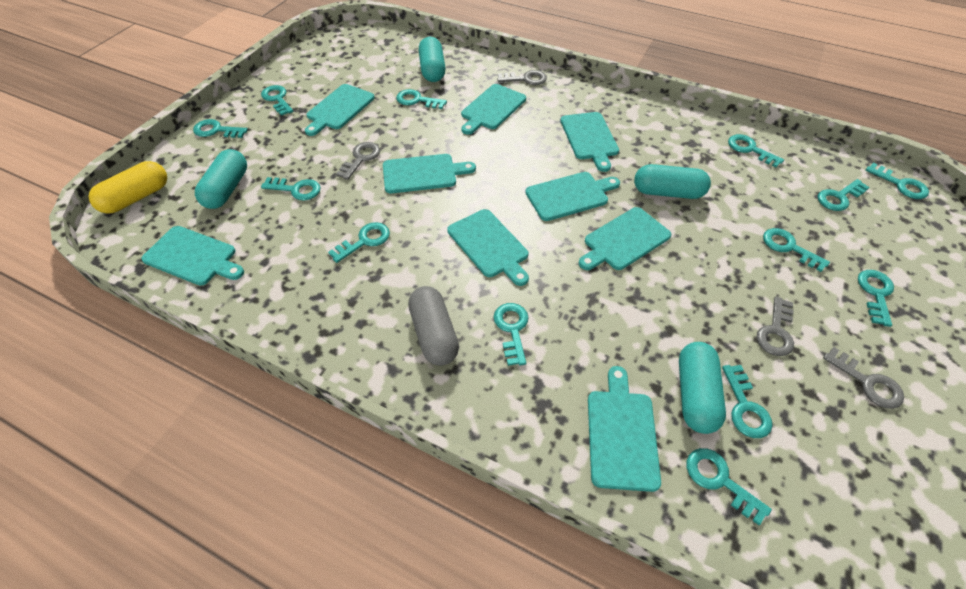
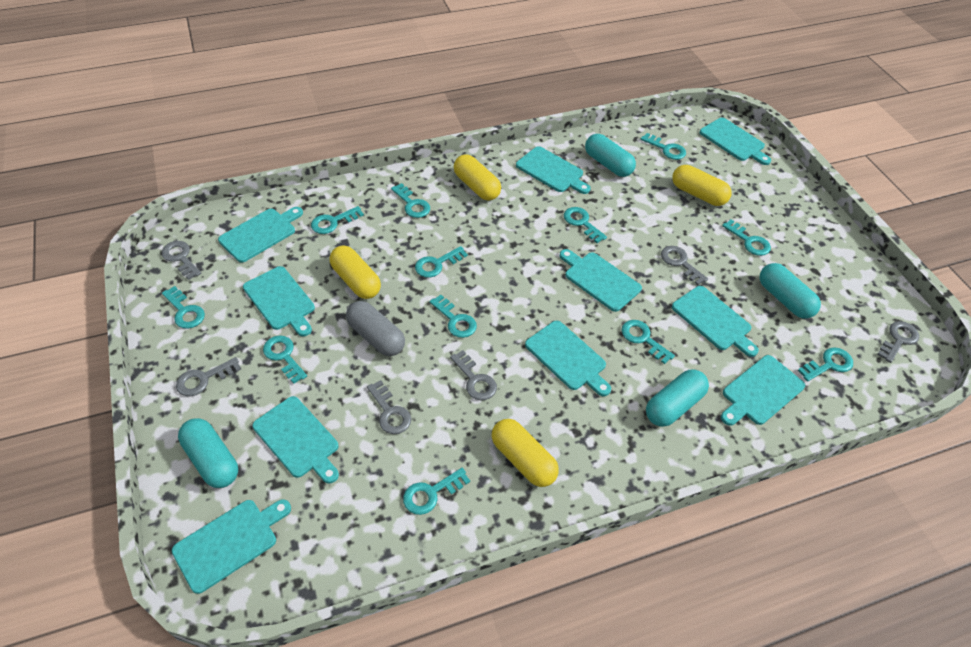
grey key: 4 -> 6
turquoise cutting board: 9 -> 10
turquoise key: 13 -> 12
yellow capsule: 1 -> 4

